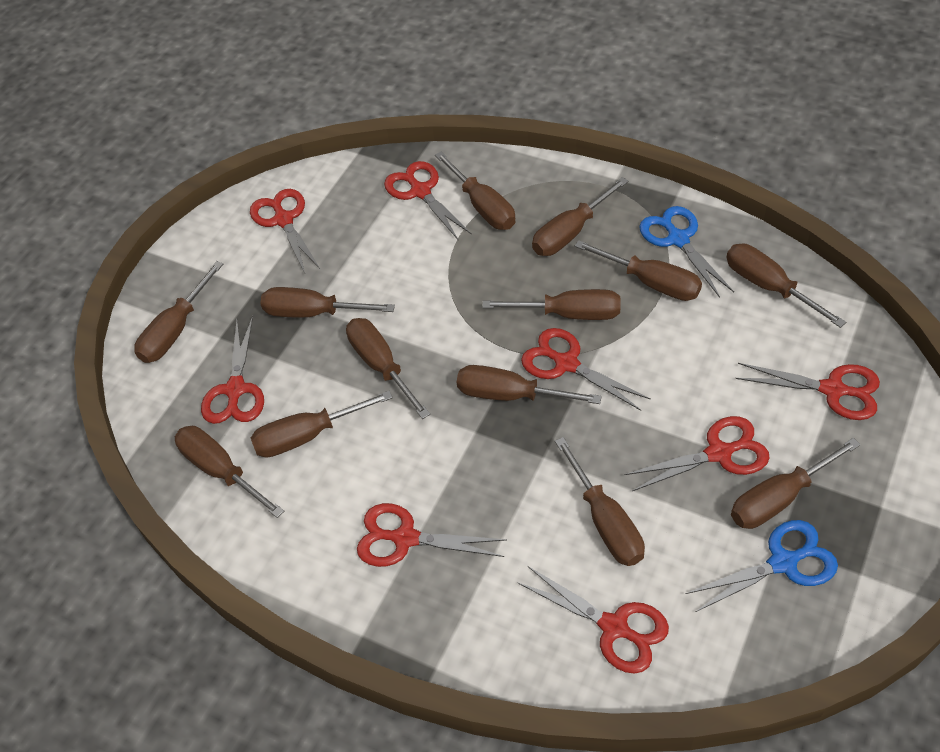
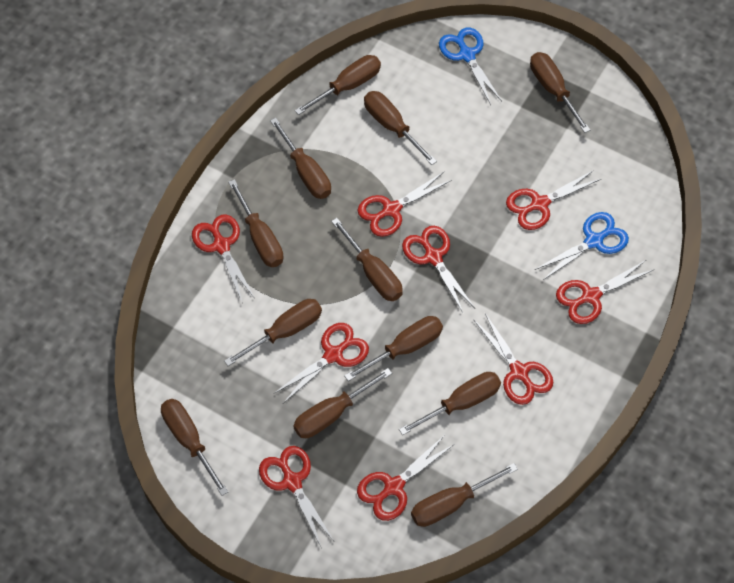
brown screwdriver: 13 -> 12
red scissors: 8 -> 9

